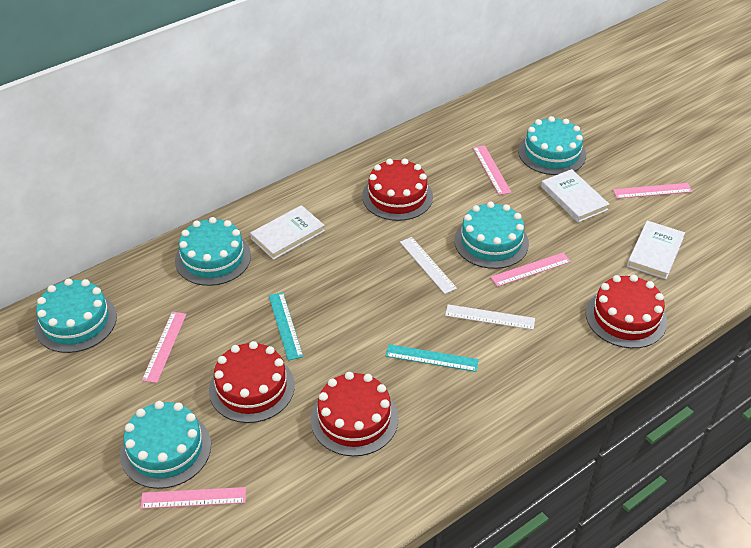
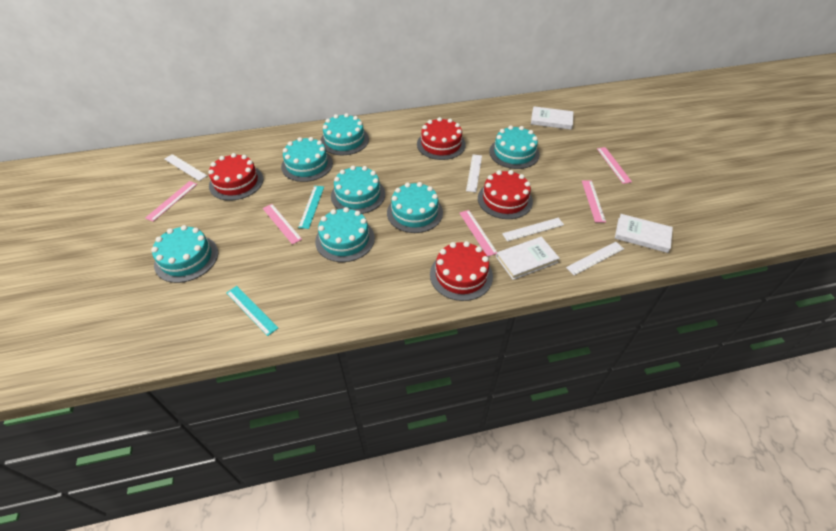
turquoise cake: 5 -> 7
white ruler: 2 -> 4

